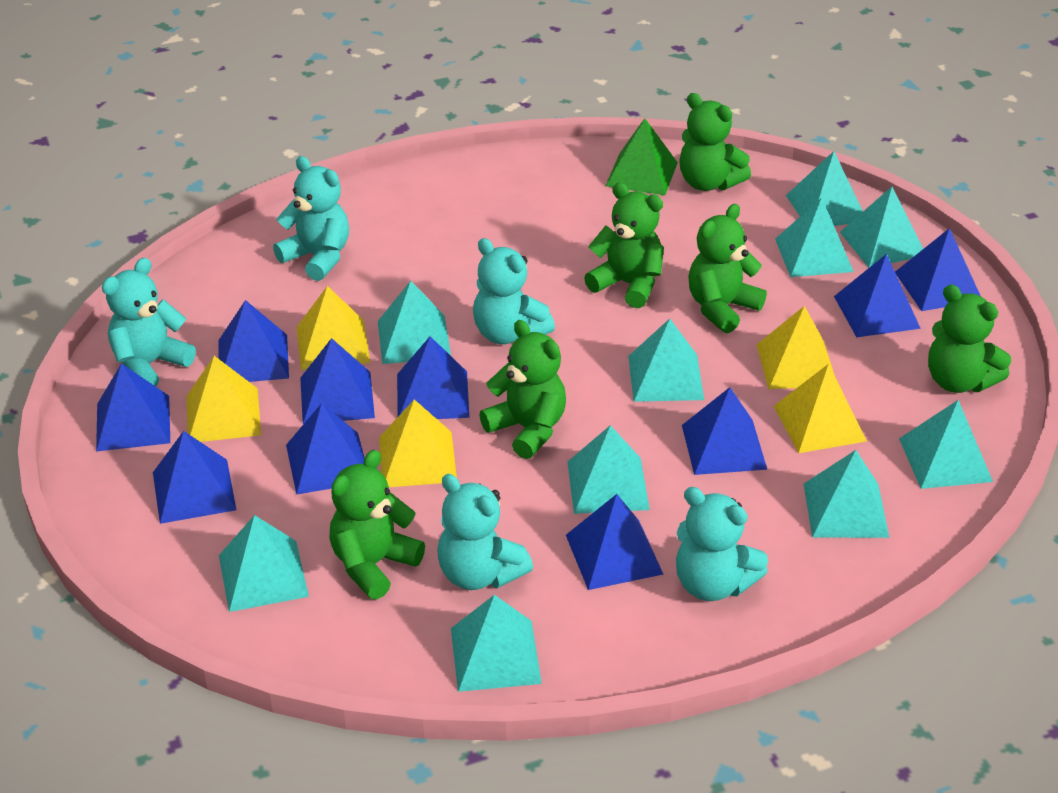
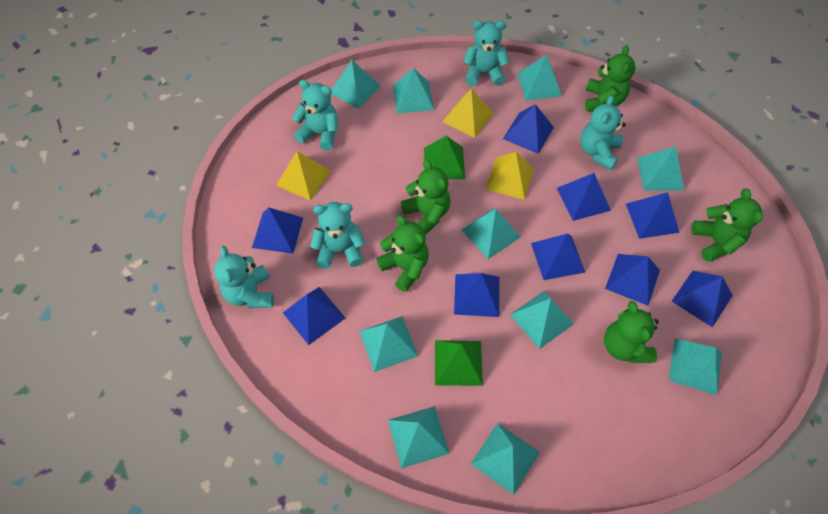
blue pyramid: 10 -> 9
green pyramid: 1 -> 2
green teddy bear: 6 -> 5
yellow pyramid: 5 -> 3

